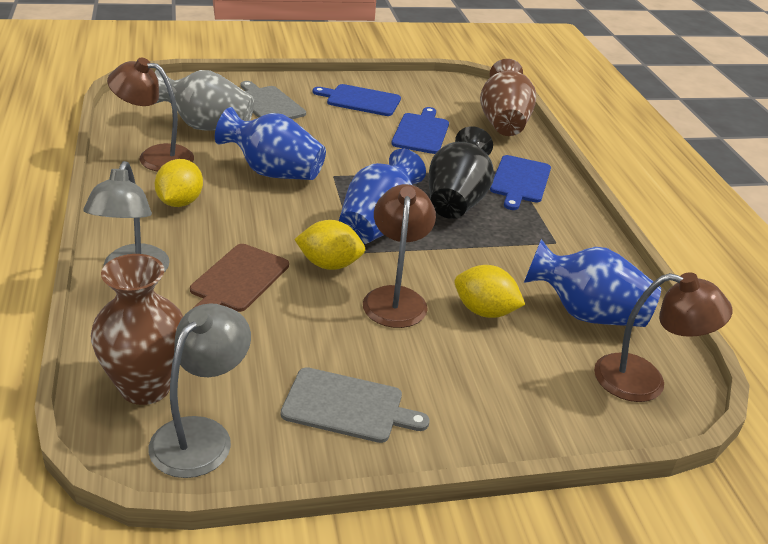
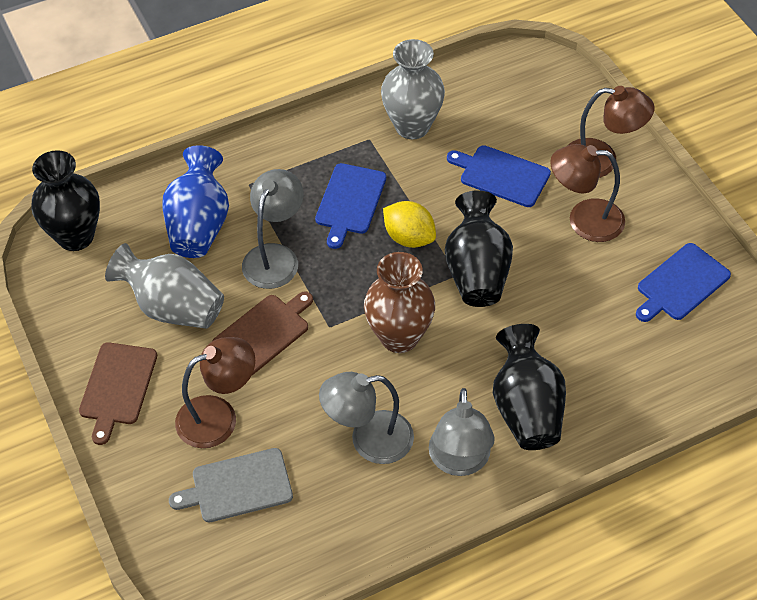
black vase: 1 -> 3
blue vase: 3 -> 1
brown cutting board: 1 -> 2
brown vase: 2 -> 1
grey cutting board: 2 -> 1
grey lamp: 2 -> 3
grey vase: 1 -> 2
yellow lemon: 3 -> 1

